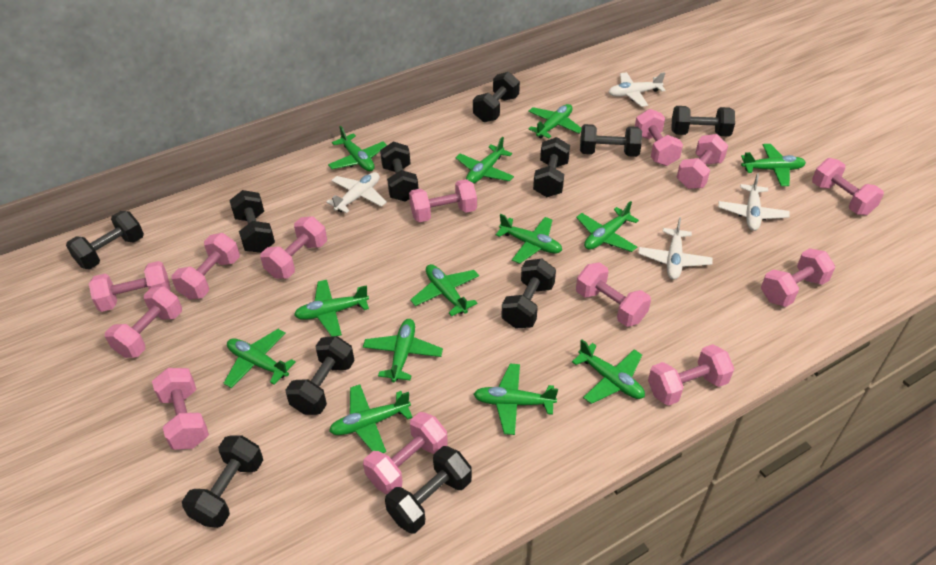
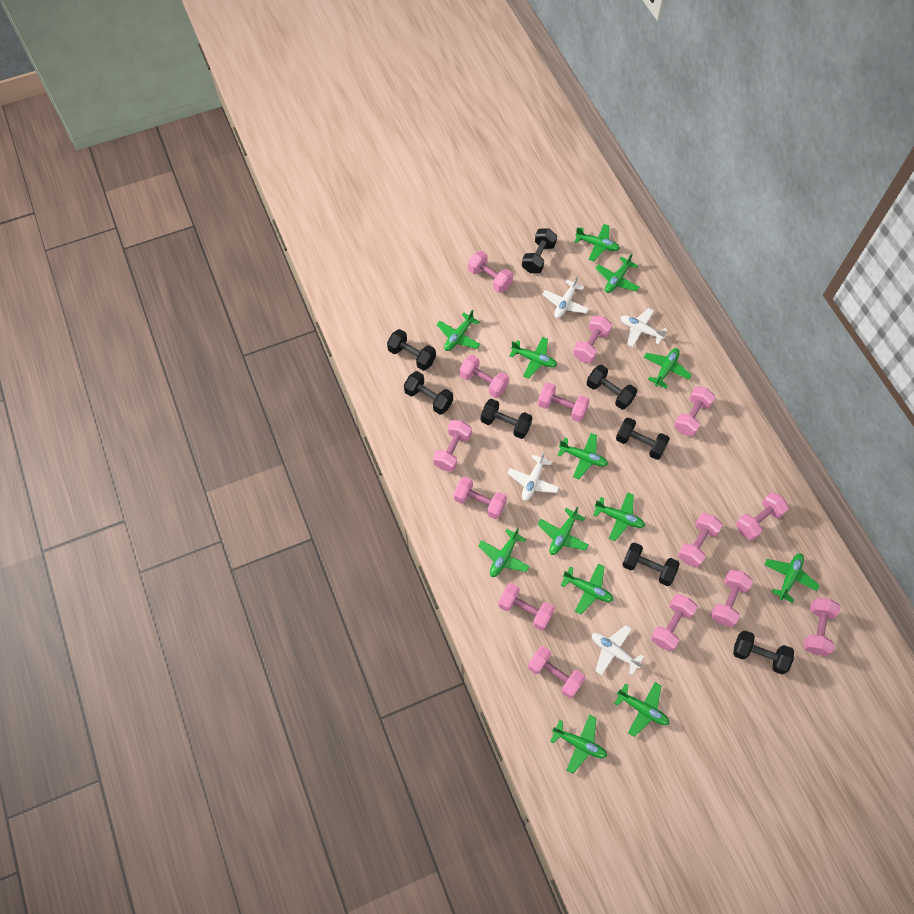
black dumbbell: 11 -> 8
pink dumbbell: 13 -> 14

